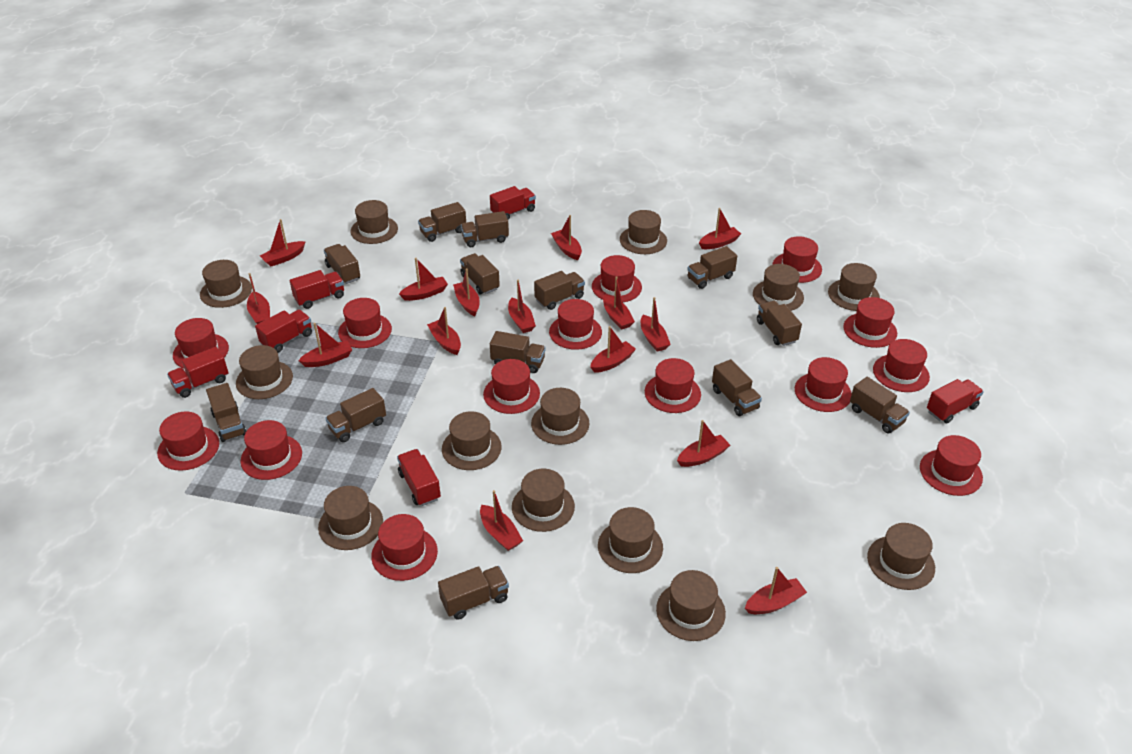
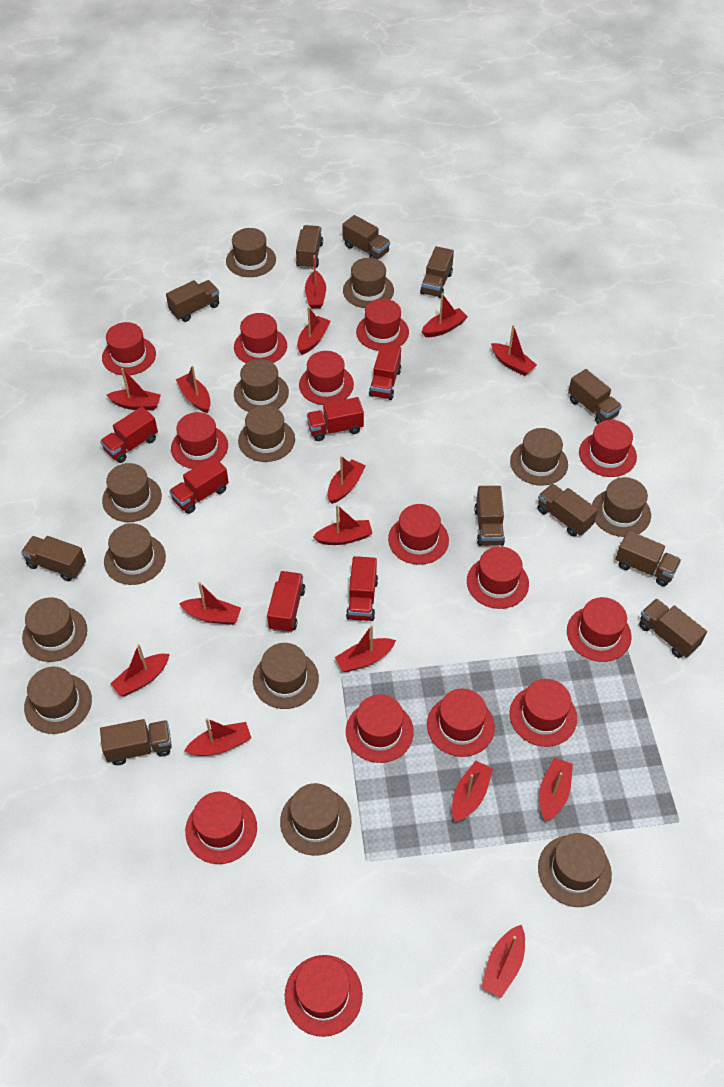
brown truck: 13 -> 11

